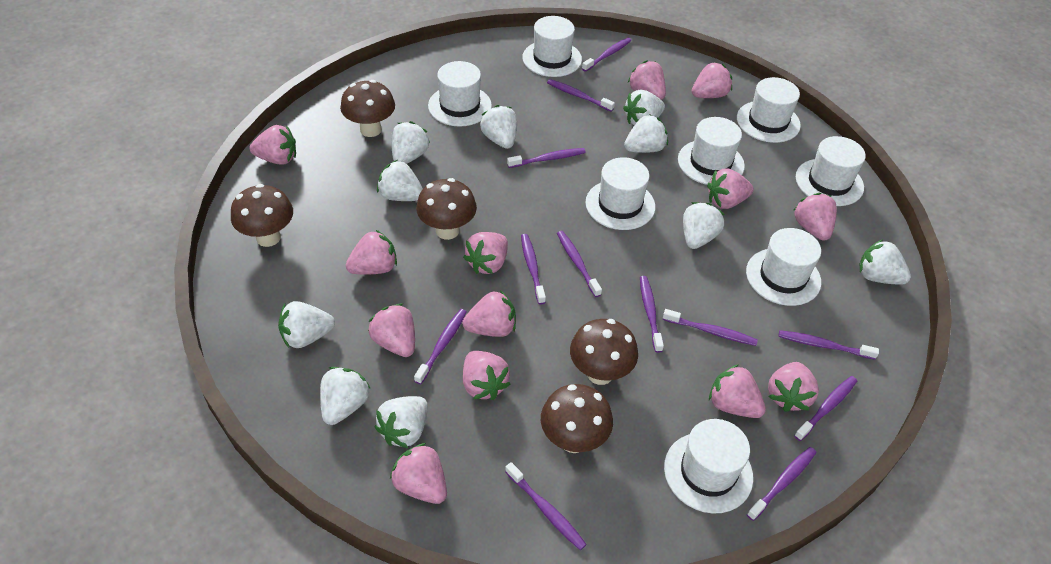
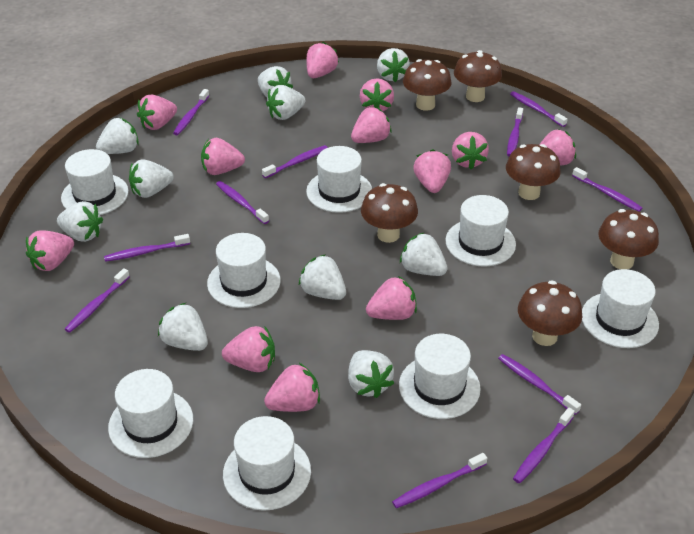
brown mushroom: 5 -> 6
pink strawberry: 13 -> 12
purple toothbrush: 12 -> 11

